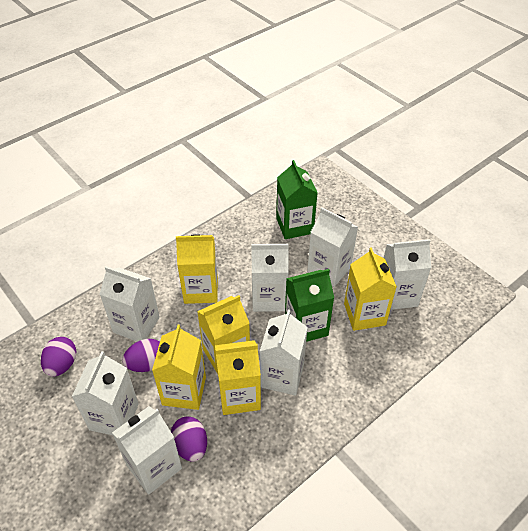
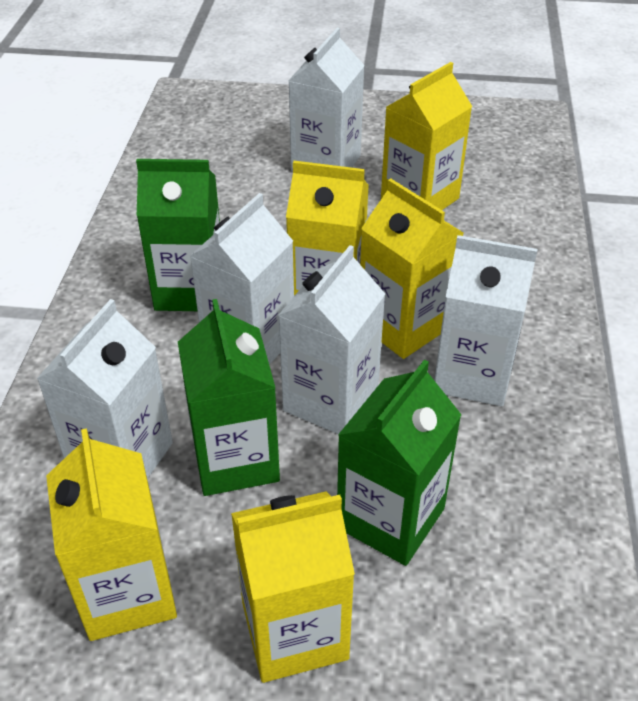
green carton: 2 -> 3
purple egg: 3 -> 0
white carton: 7 -> 5

